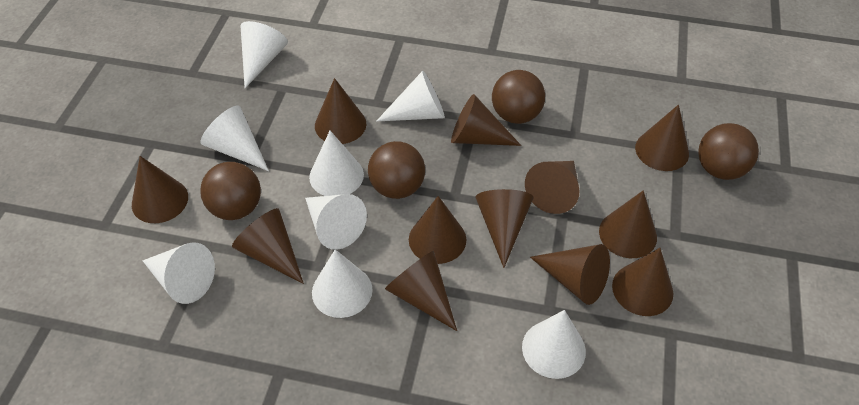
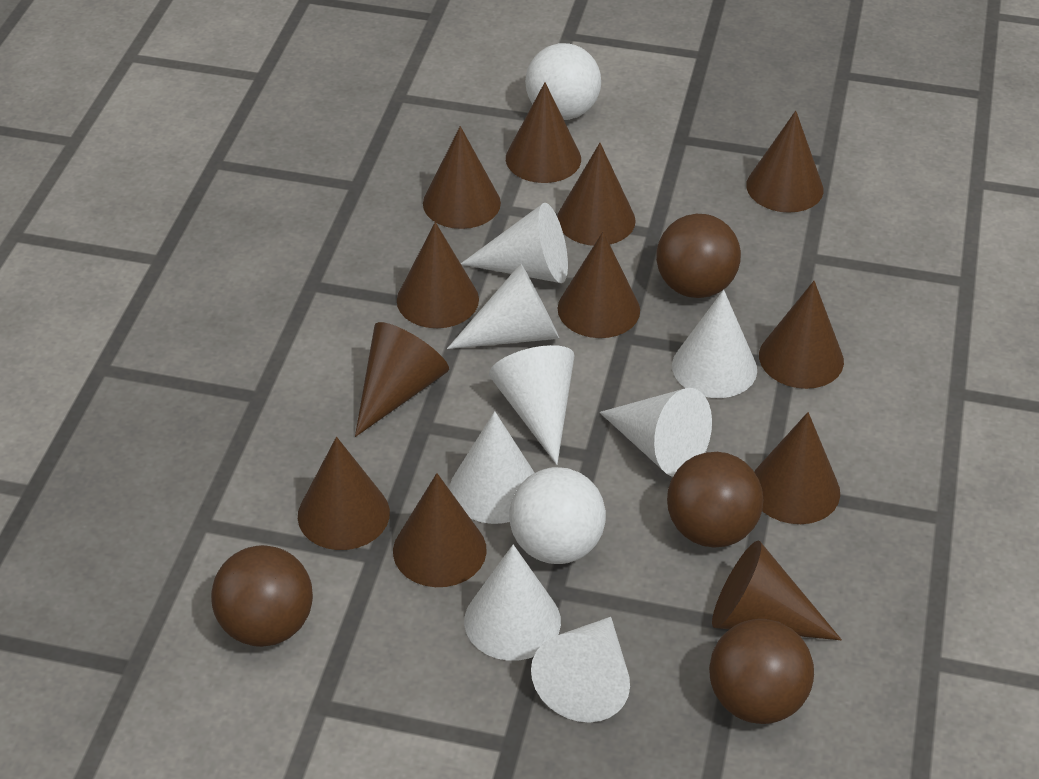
white ball: 0 -> 2

